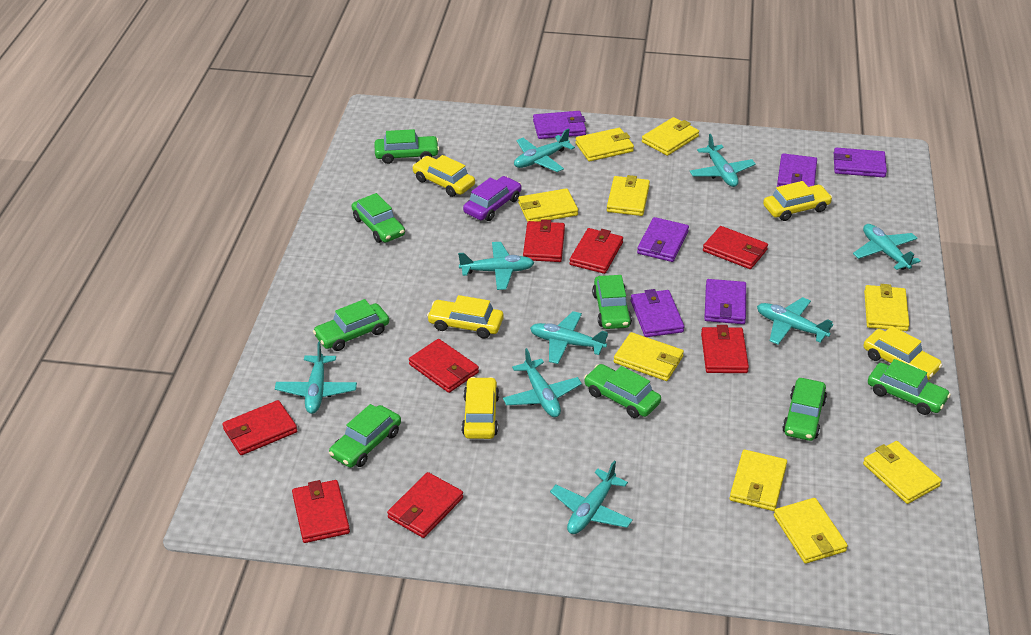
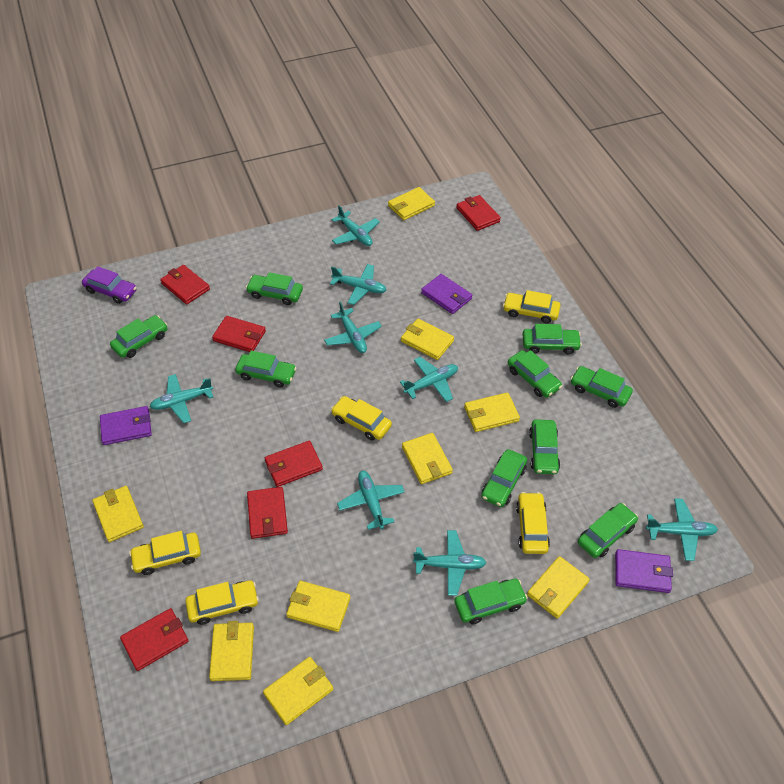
green car: 8 -> 10
purple wallet: 6 -> 3
red wallet: 8 -> 6
turquoise plane: 9 -> 8

